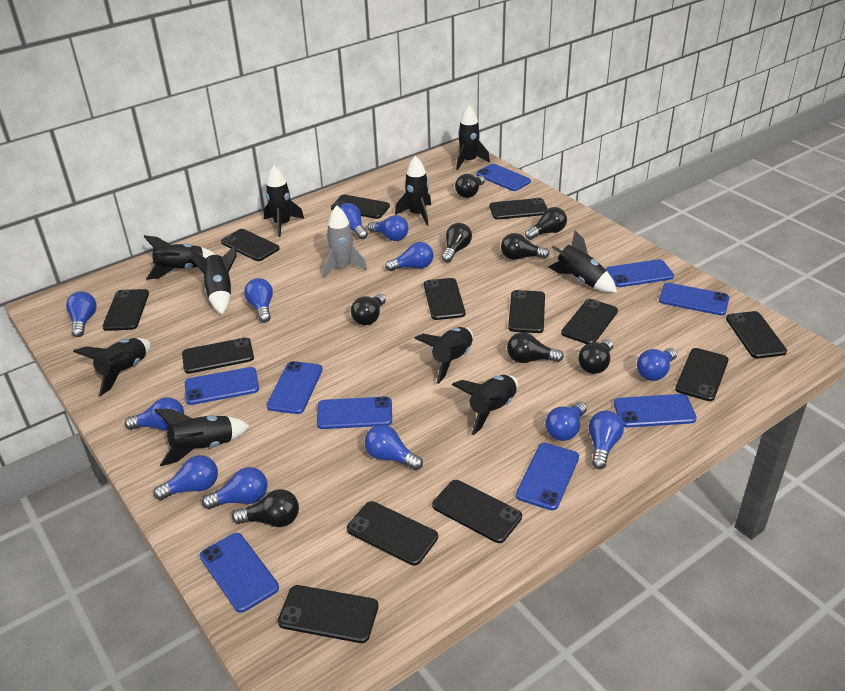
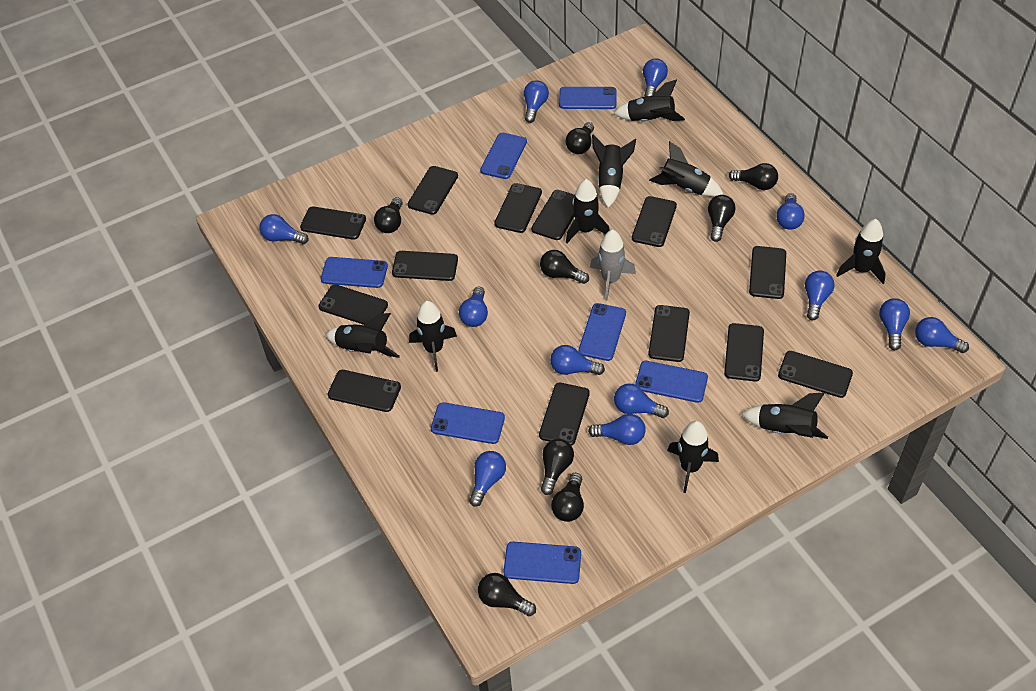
black rocket: 10 -> 9
blue phone: 9 -> 7

